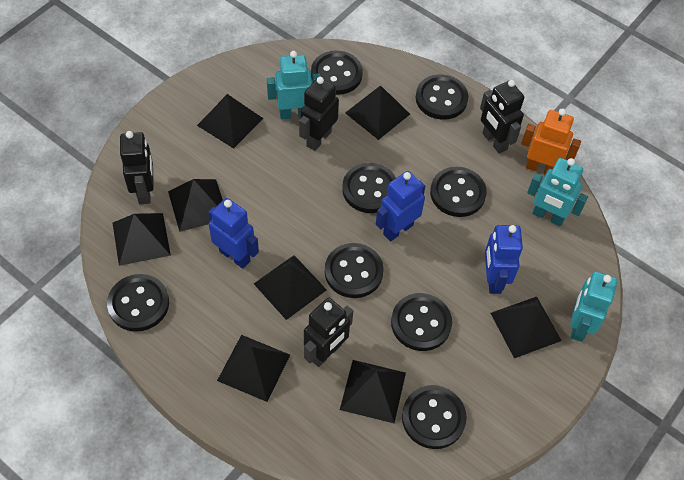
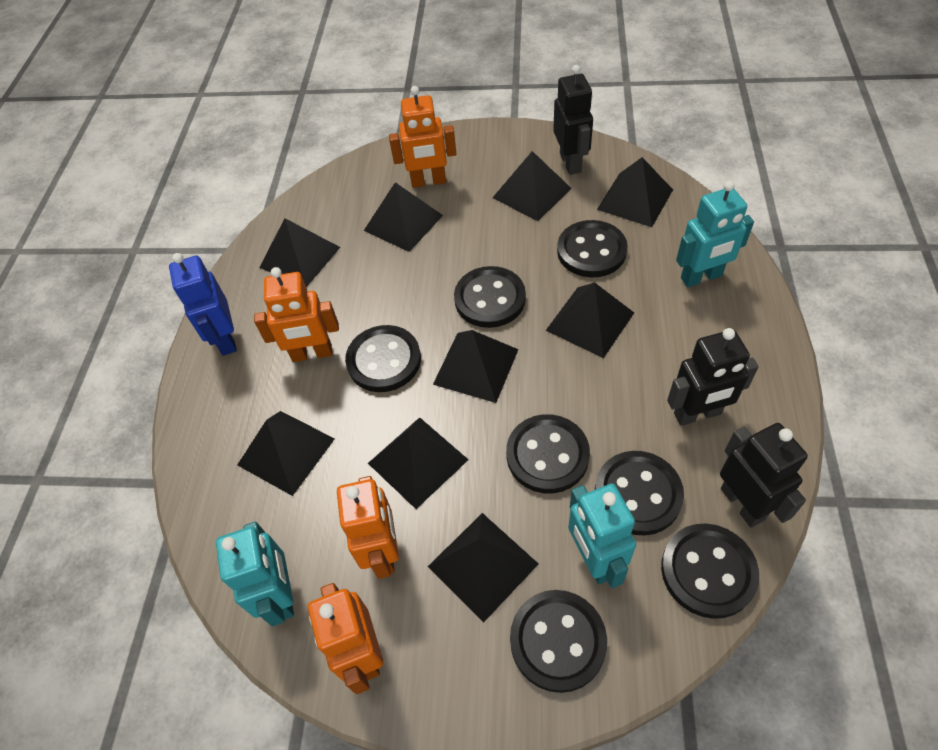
black button: 8 -> 7
black pyramid: 8 -> 9
black robot: 4 -> 3
blue robot: 3 -> 1
orange robot: 1 -> 4

